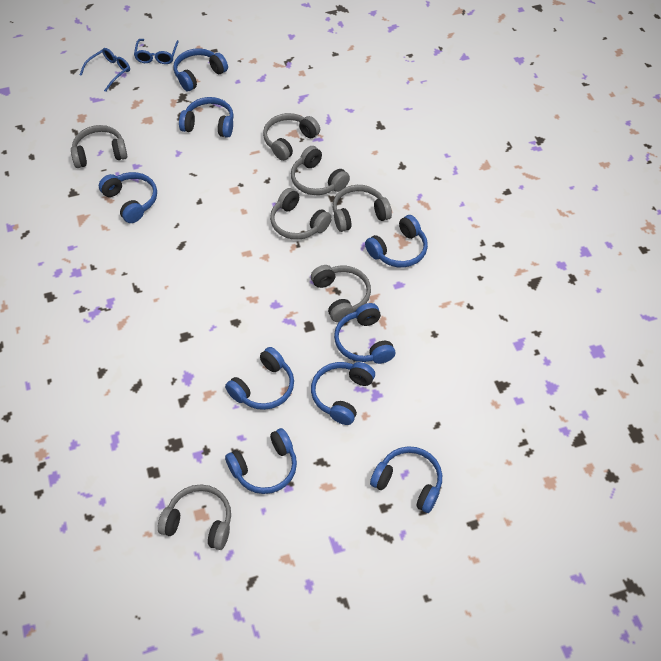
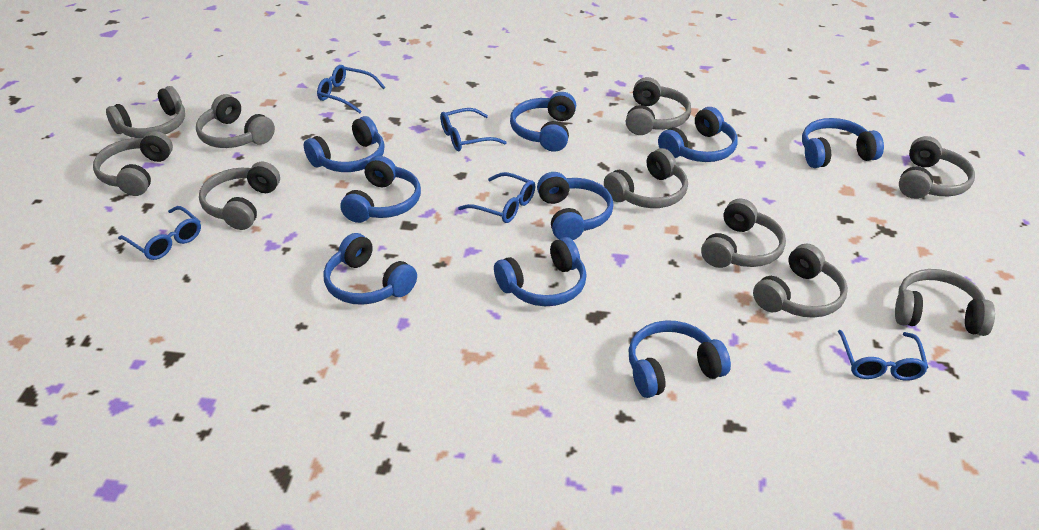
blue glasses: 2 -> 5
grey headphones: 7 -> 10

